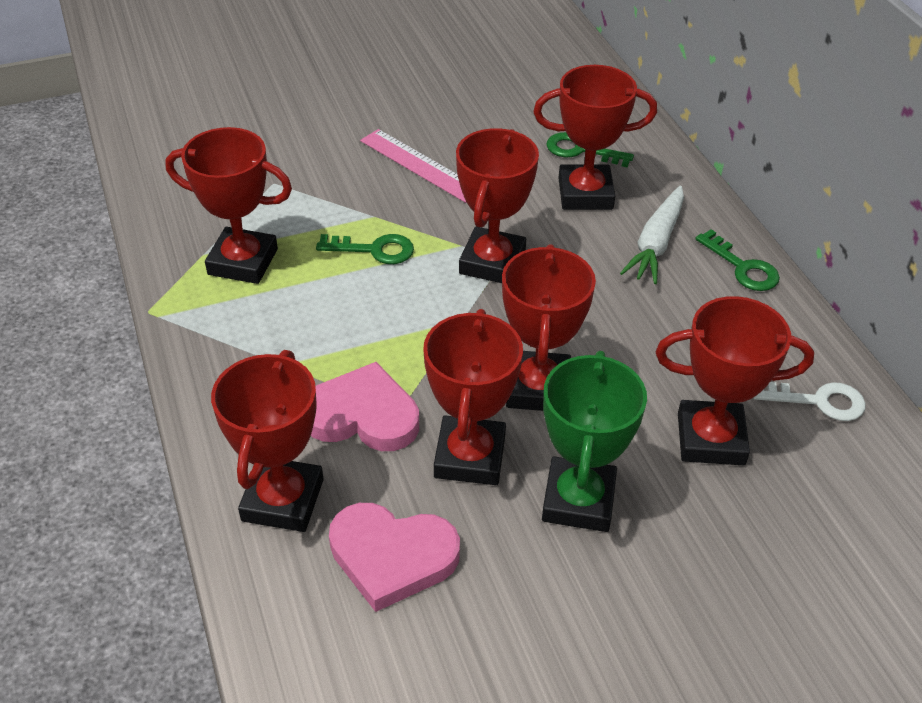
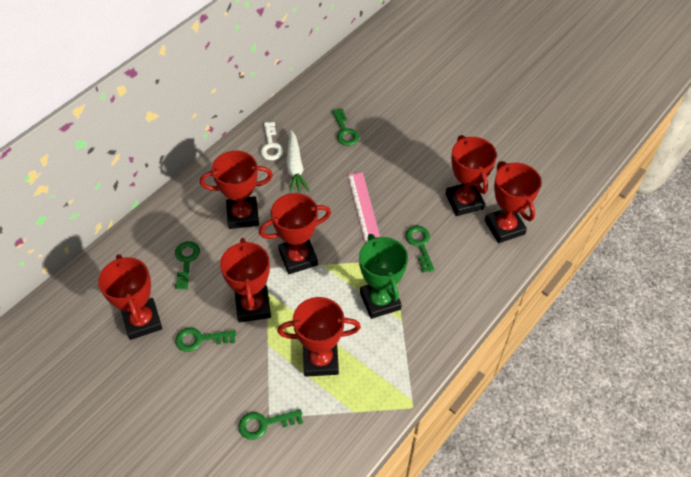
green key: 3 -> 5
pink heart: 2 -> 0

